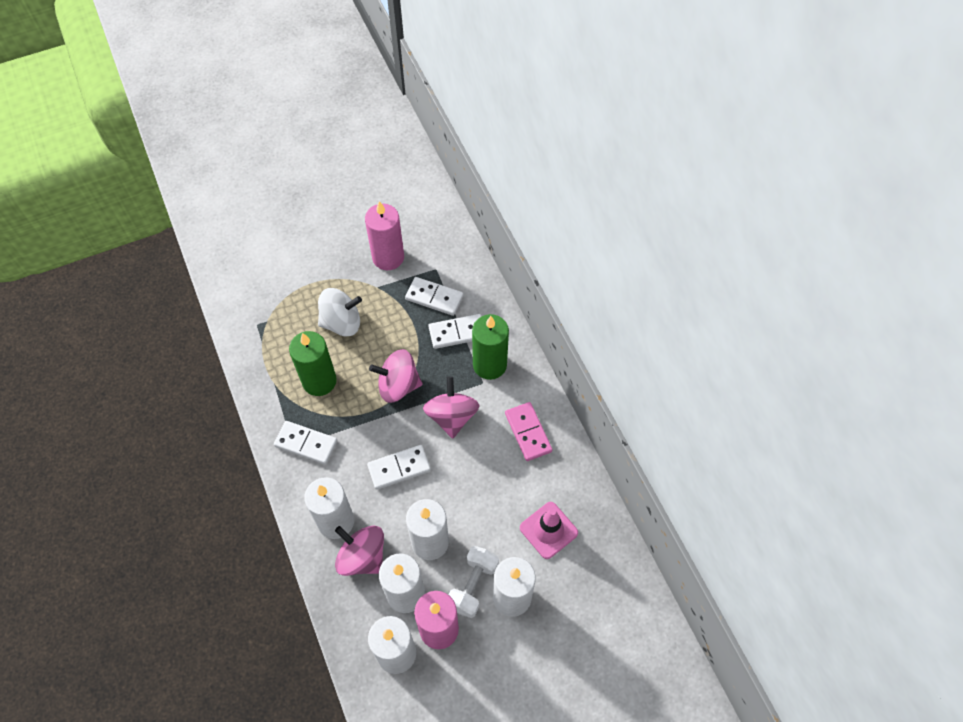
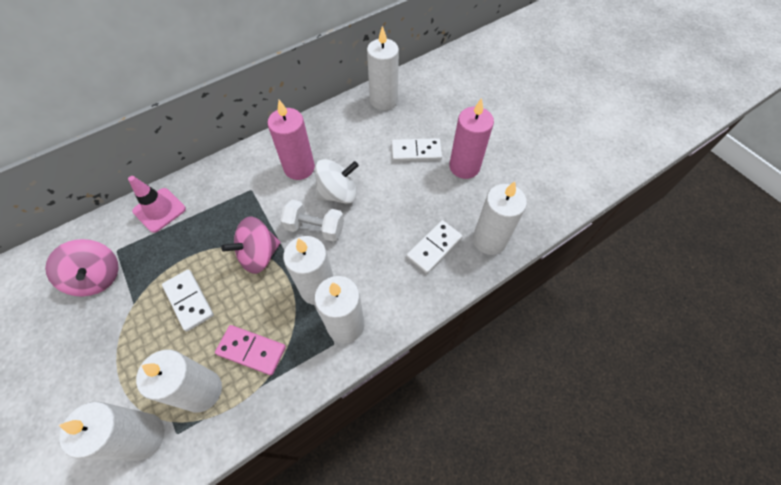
green candle: 2 -> 0
pink spinning top: 3 -> 2
white candle: 5 -> 6
white domino: 4 -> 3

